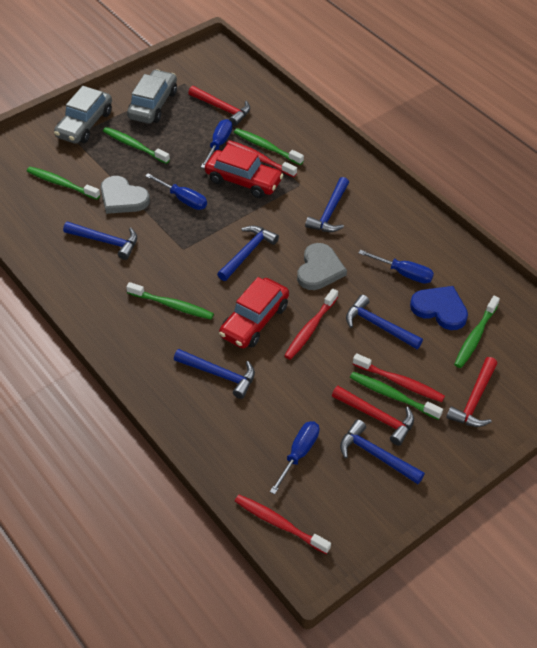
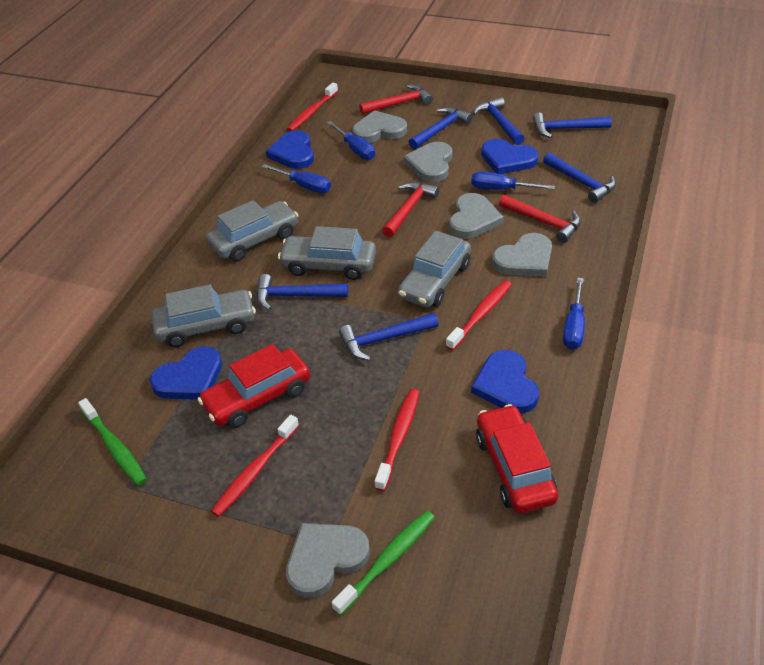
blue heart: 1 -> 4
green toothbrush: 6 -> 2
grey car: 2 -> 4
grey heart: 2 -> 5

